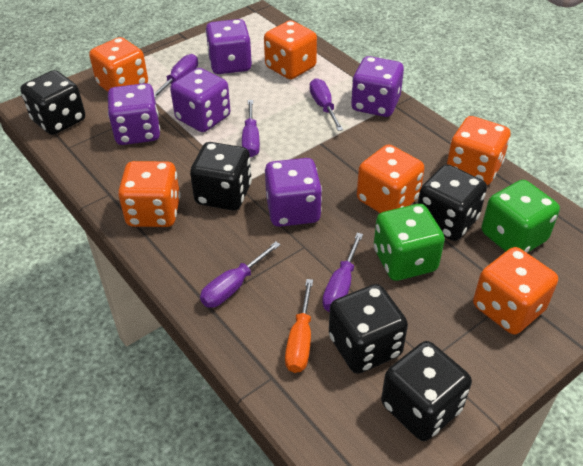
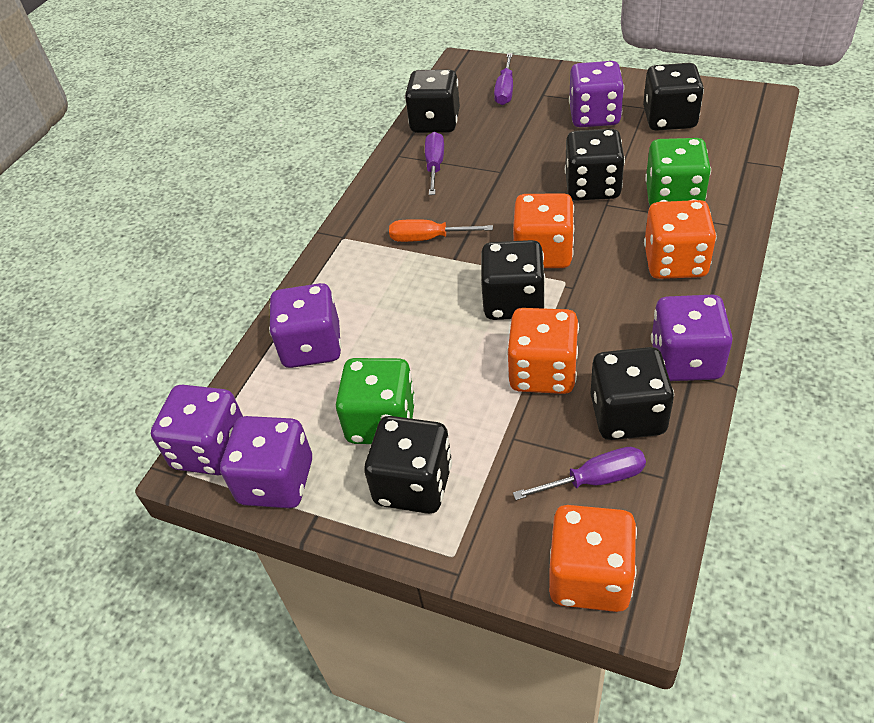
black dice: 5 -> 6
orange dice: 6 -> 4
purple screwdriver: 5 -> 3

